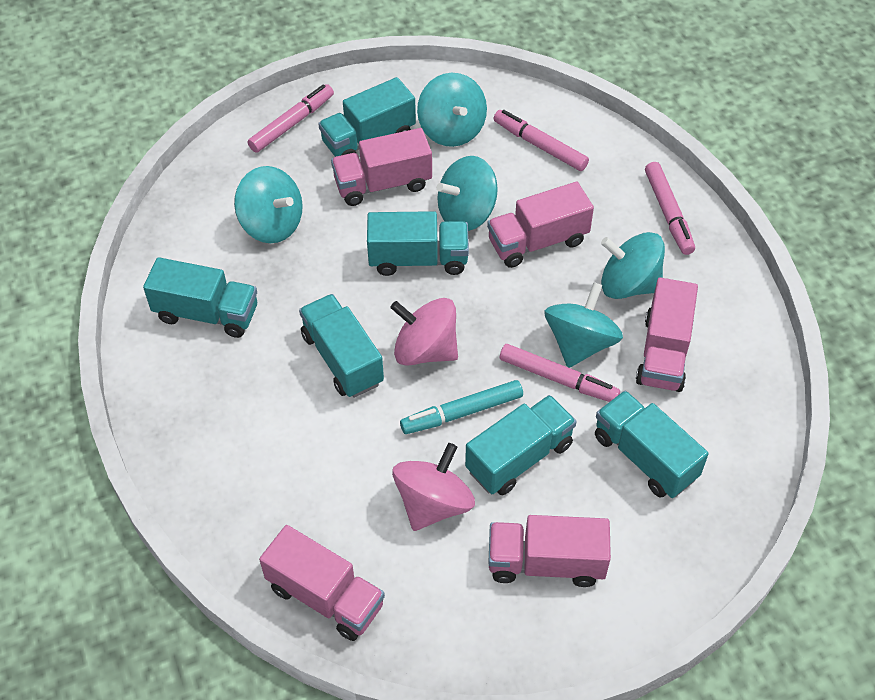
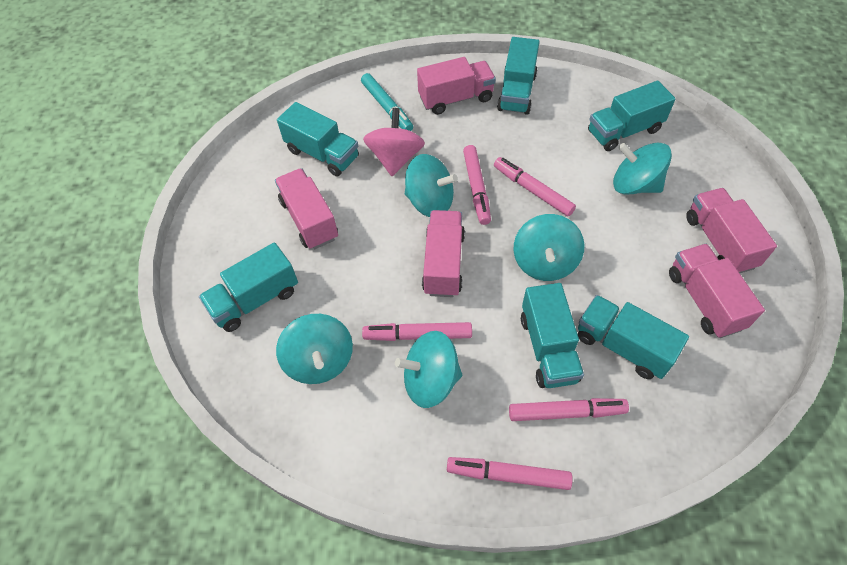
pink marker: 4 -> 5
pink spinning top: 2 -> 1

